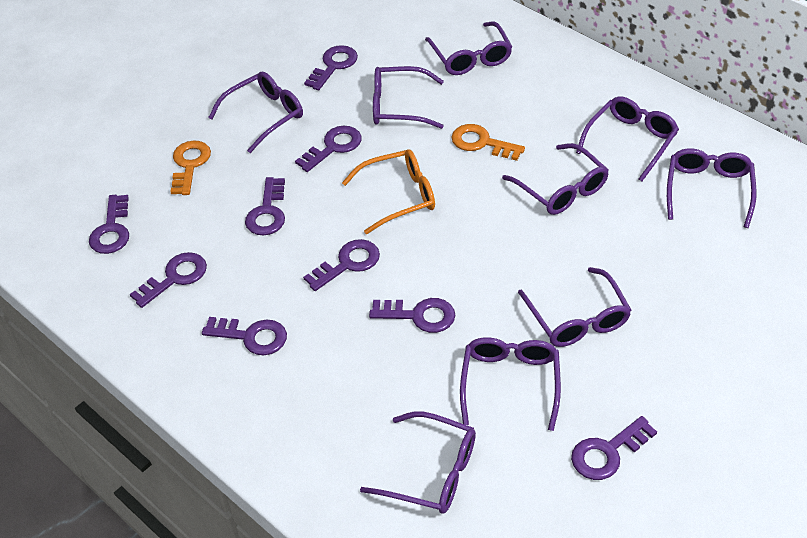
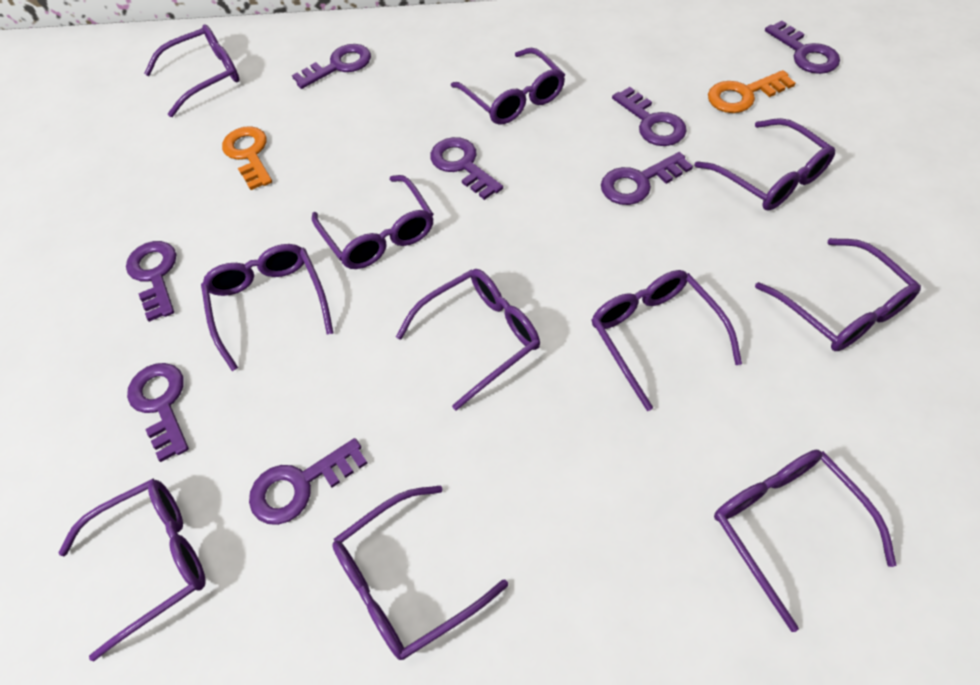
orange glasses: 1 -> 0
purple glasses: 9 -> 11
purple key: 9 -> 8

